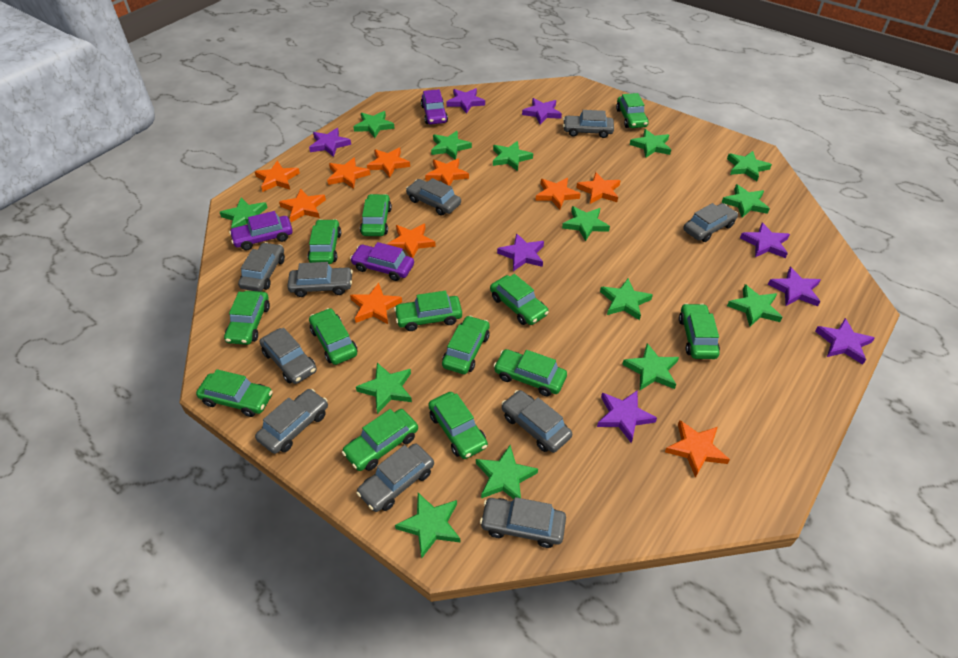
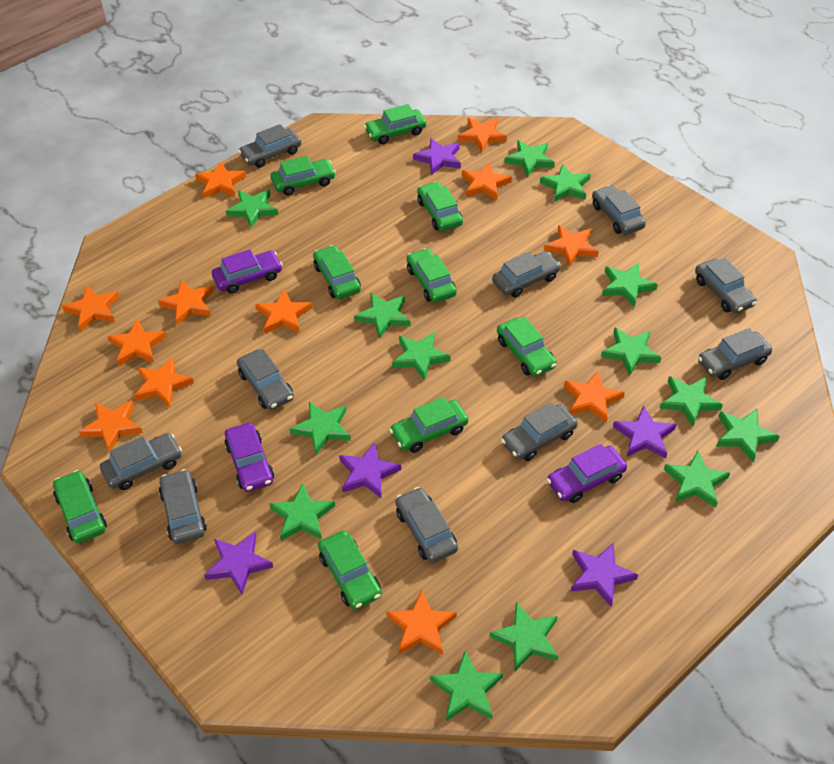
green car: 13 -> 9
orange star: 10 -> 12
purple star: 8 -> 5

